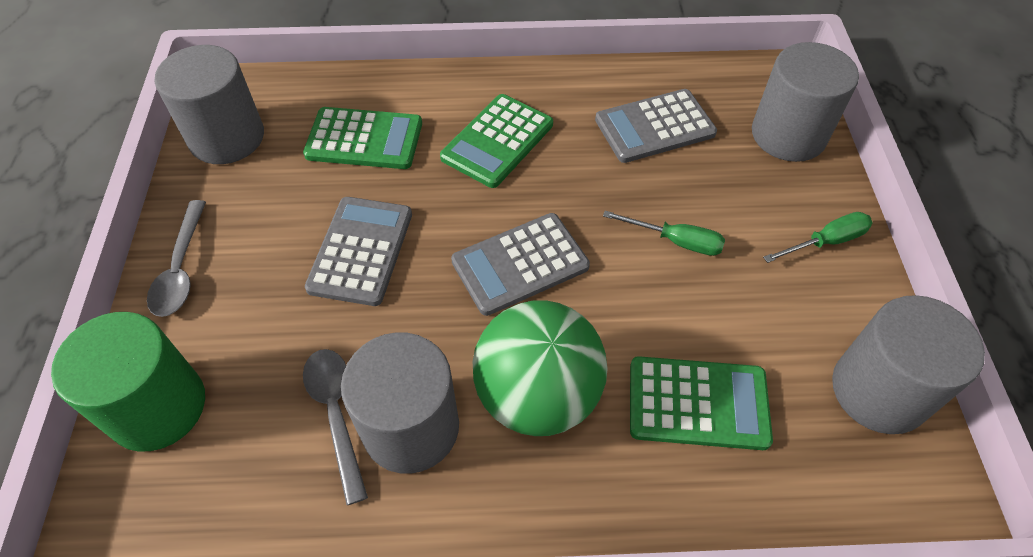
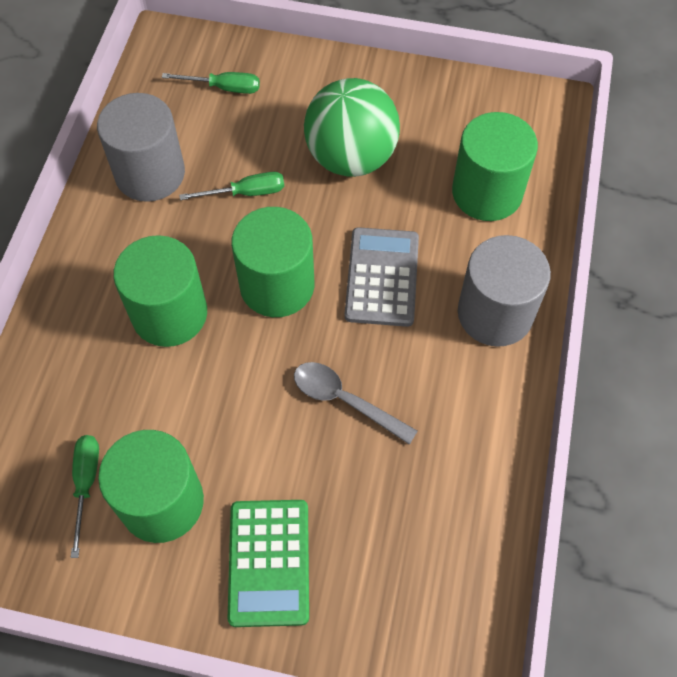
green calculator: 3 -> 1
green cylinder: 1 -> 4
green screwdriver: 2 -> 3
grey calculator: 3 -> 1
grey cylinder: 4 -> 2
grey spoon: 2 -> 1

